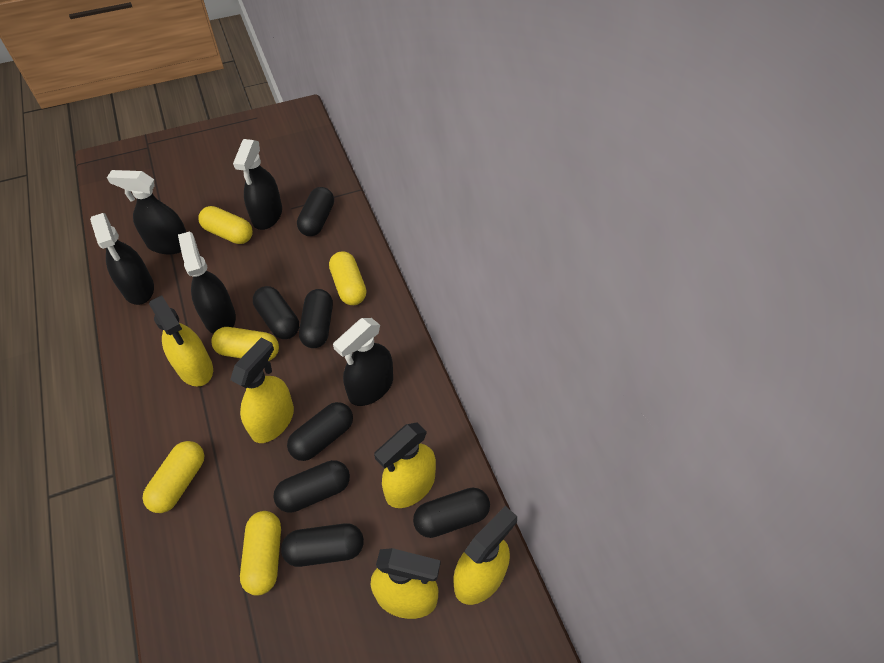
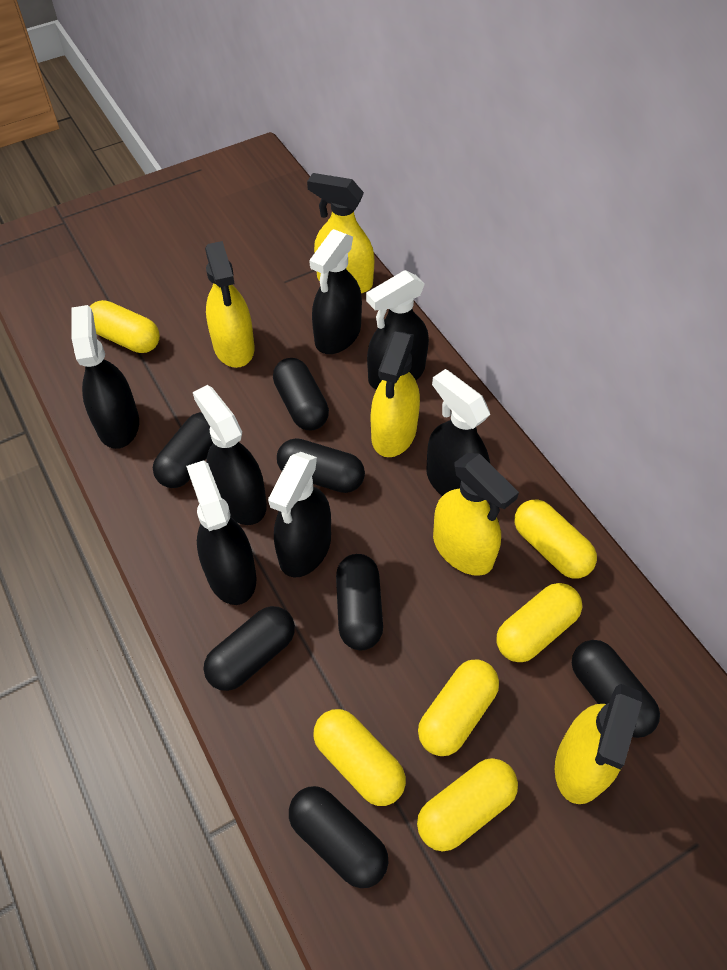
black spray bottle: 5 -> 7
yellow capsule: 5 -> 6

